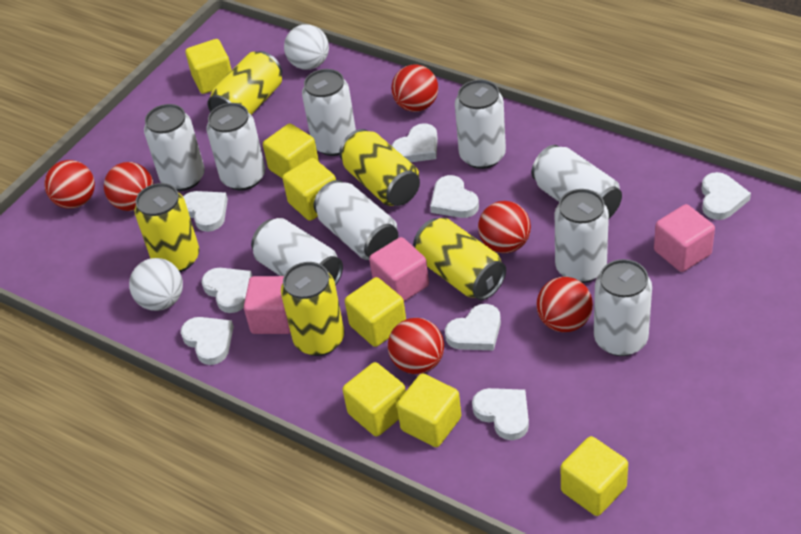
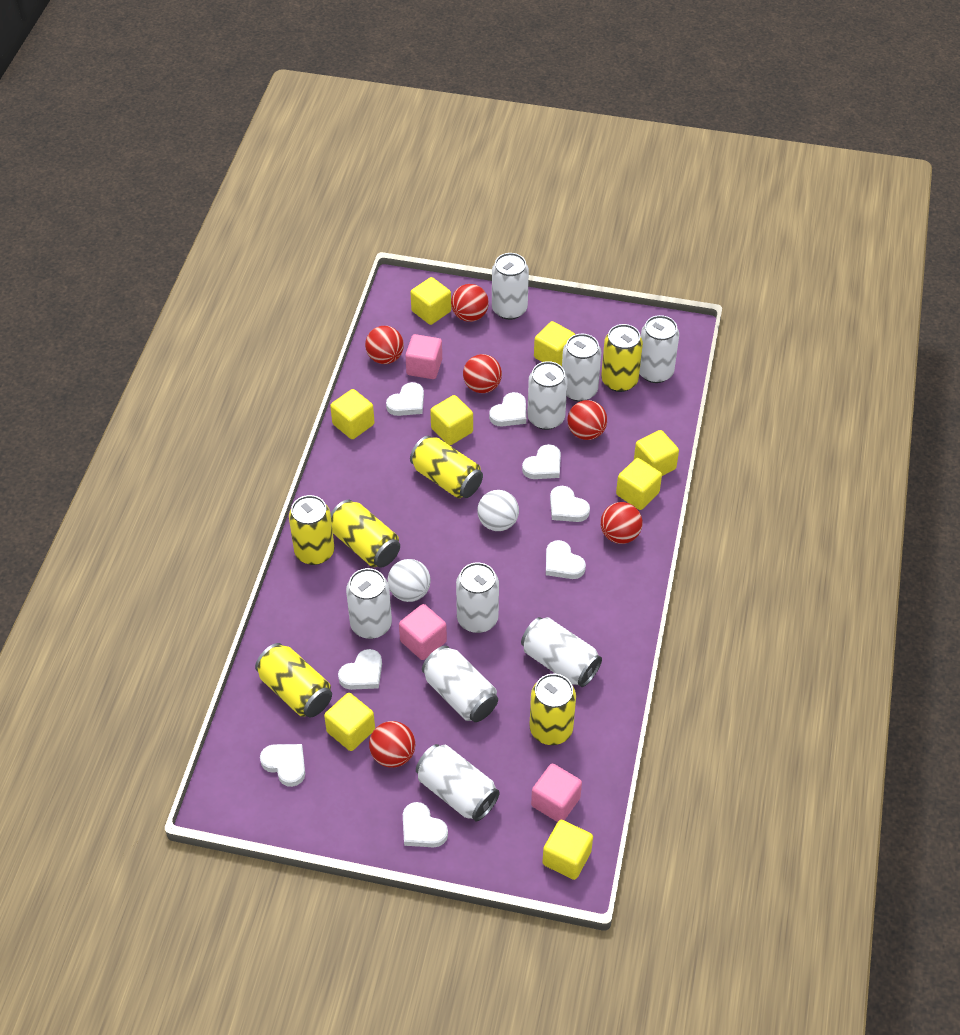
yellow can: 5 -> 6
yellow cube: 7 -> 8

